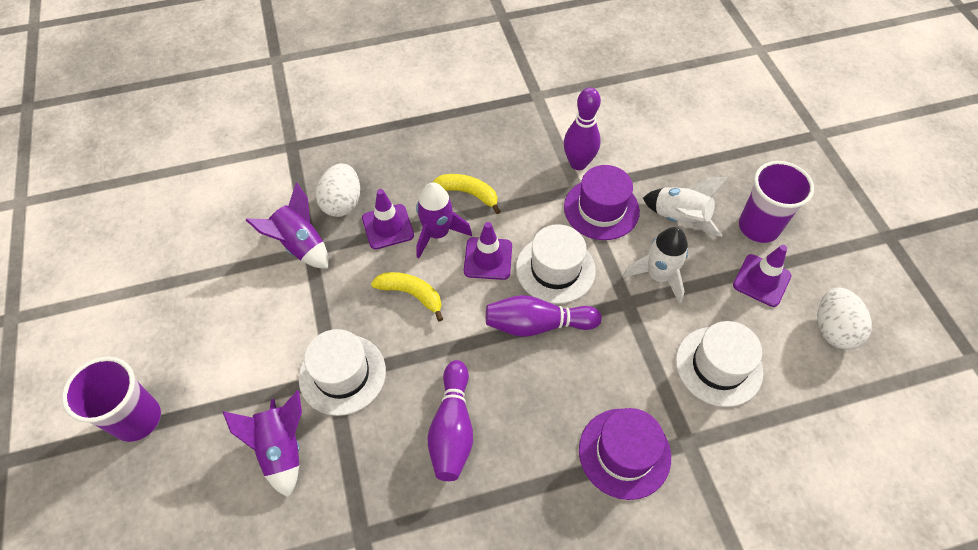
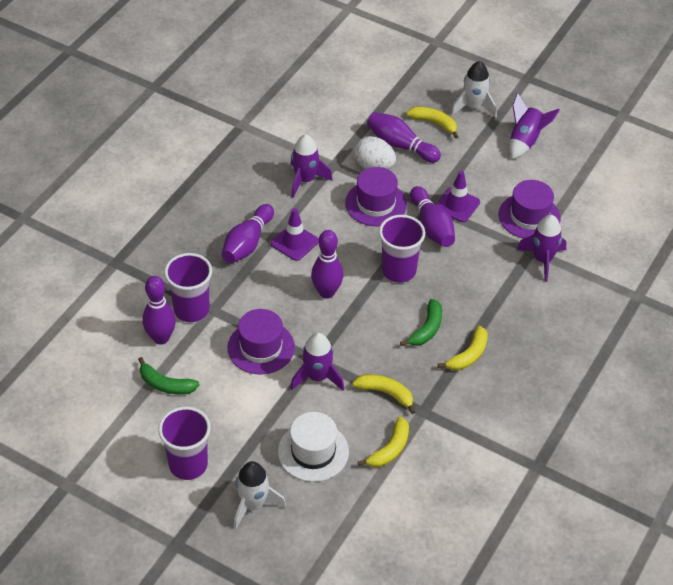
green banana: 0 -> 2
purple bowling pin: 3 -> 5
purple cup: 2 -> 3
purple hat: 2 -> 3
purple rocket: 3 -> 4
purple traffic cone: 3 -> 2
white egg: 2 -> 1
white hat: 3 -> 1
yellow banana: 2 -> 4

